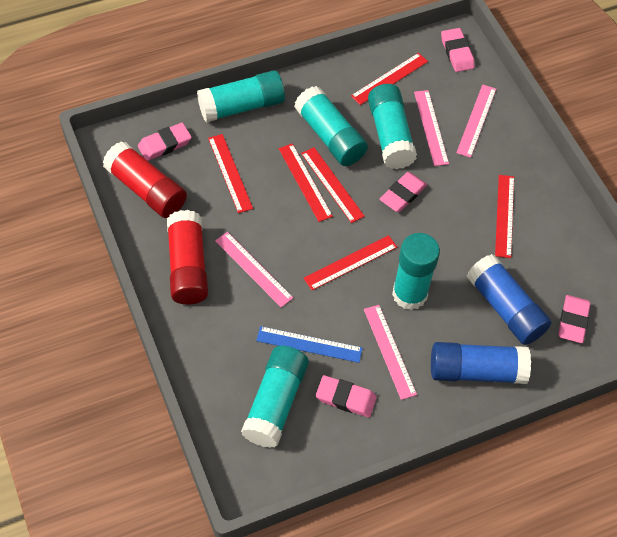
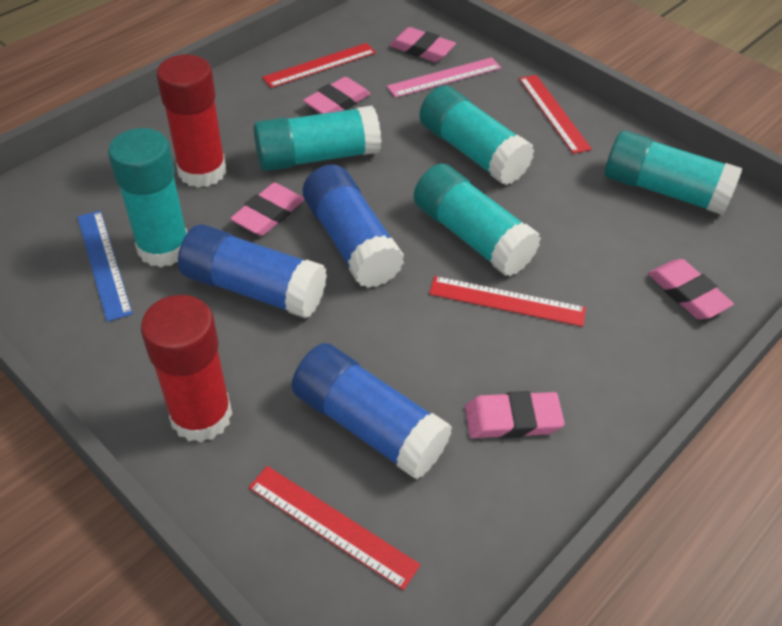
blue glue stick: 2 -> 3
pink ruler: 4 -> 1
red ruler: 6 -> 4

